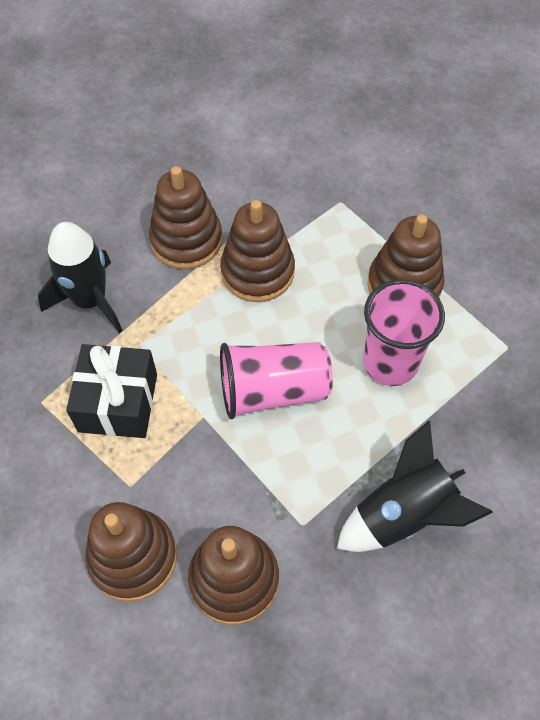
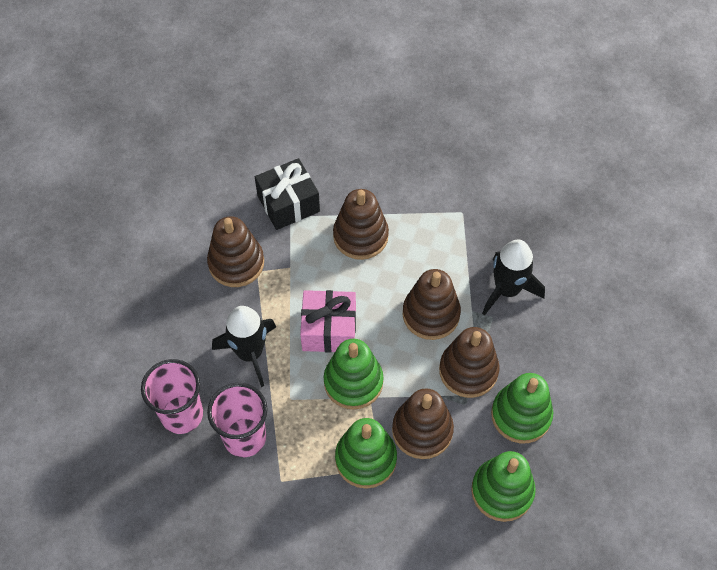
green stacking toy: 0 -> 4
pink gift: 0 -> 1

